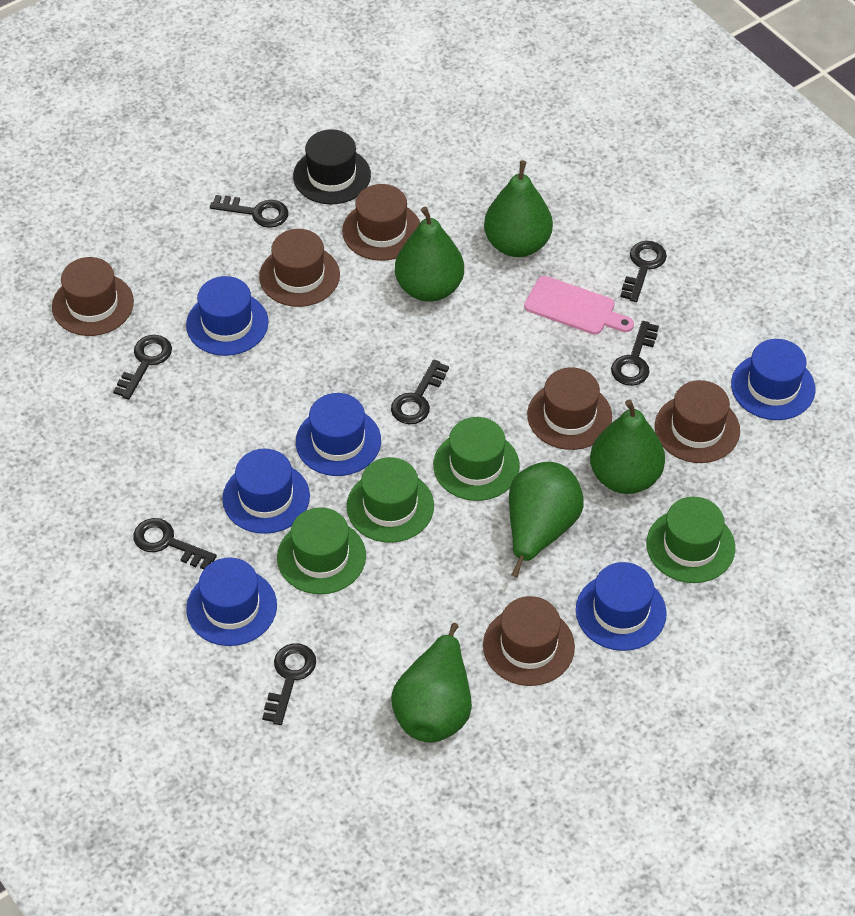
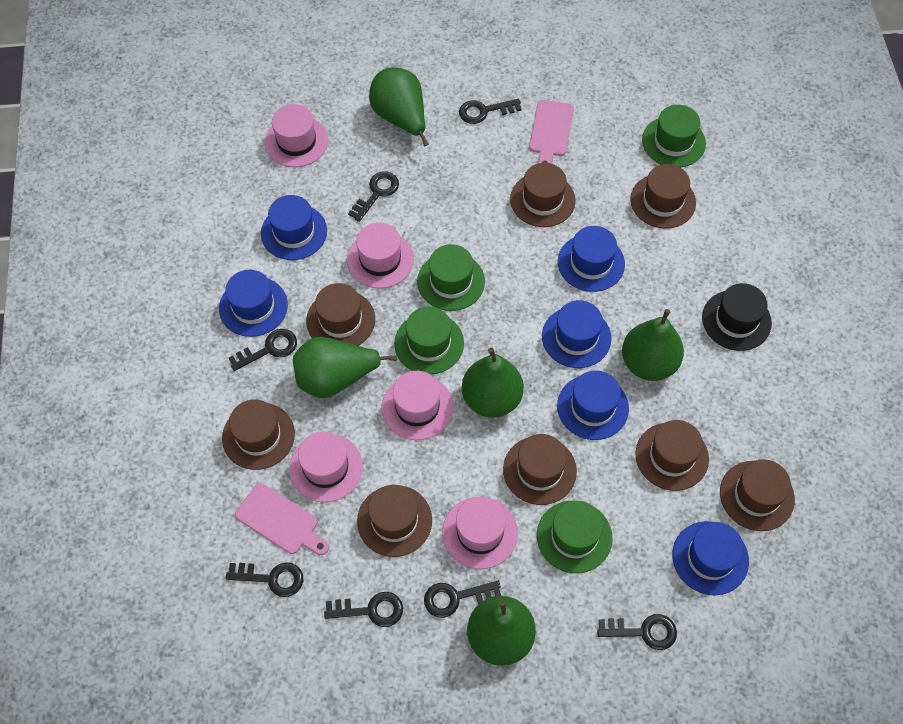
brown hat: 6 -> 8
pink cutting board: 1 -> 2
pink hat: 0 -> 5

